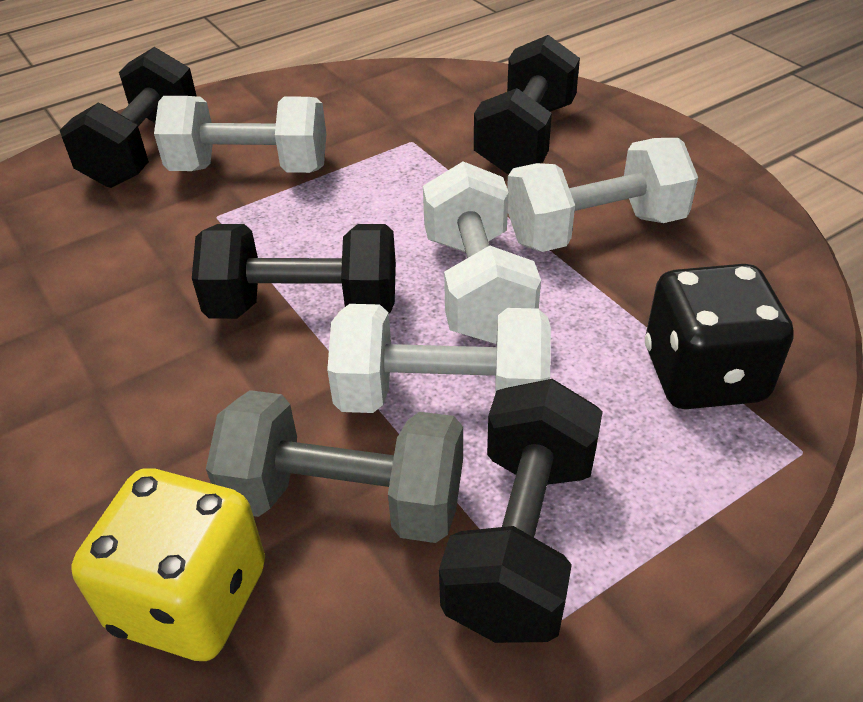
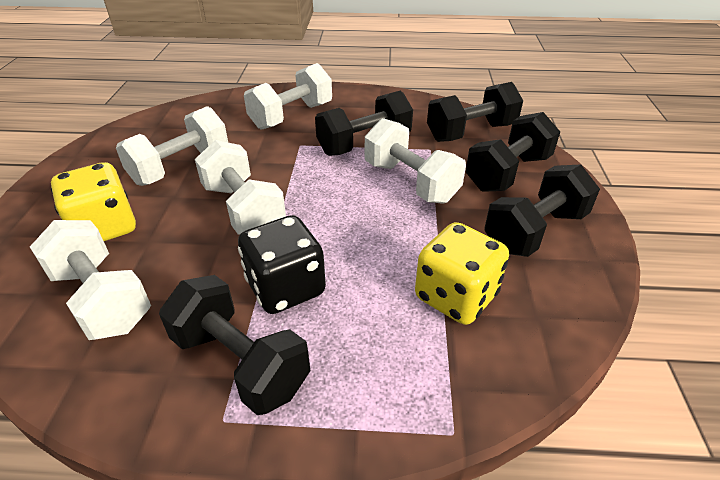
black dumbbell: 4 -> 5
grey dumbbell: 1 -> 0
white dumbbell: 4 -> 5
yellow dice: 1 -> 2

